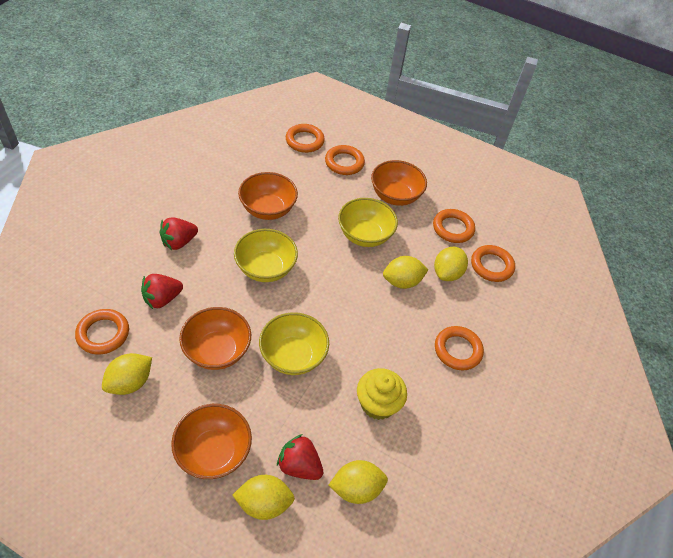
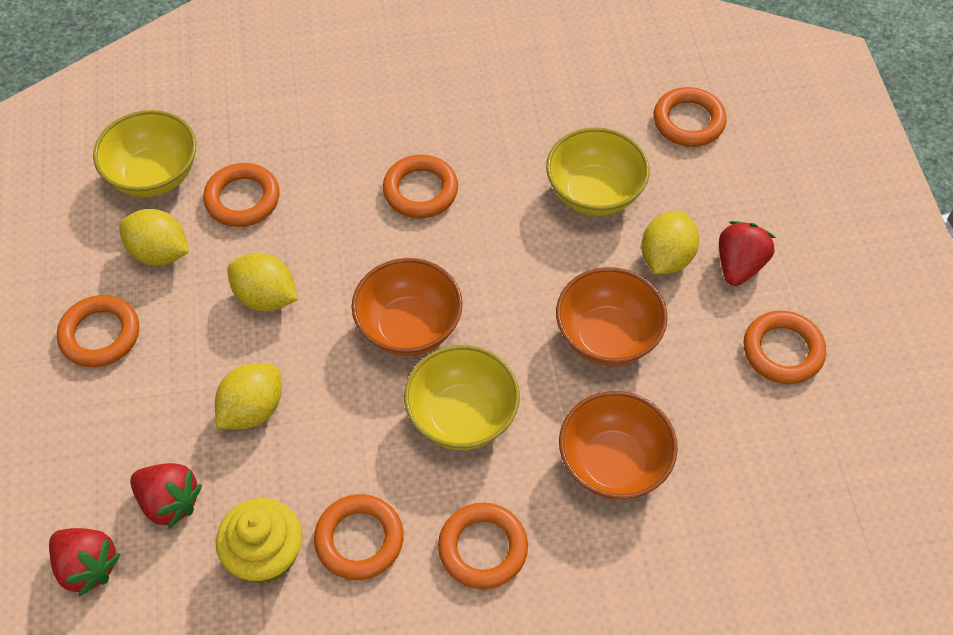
orange bowl: 4 -> 3
orange ring: 6 -> 7
yellow lemon: 5 -> 4

